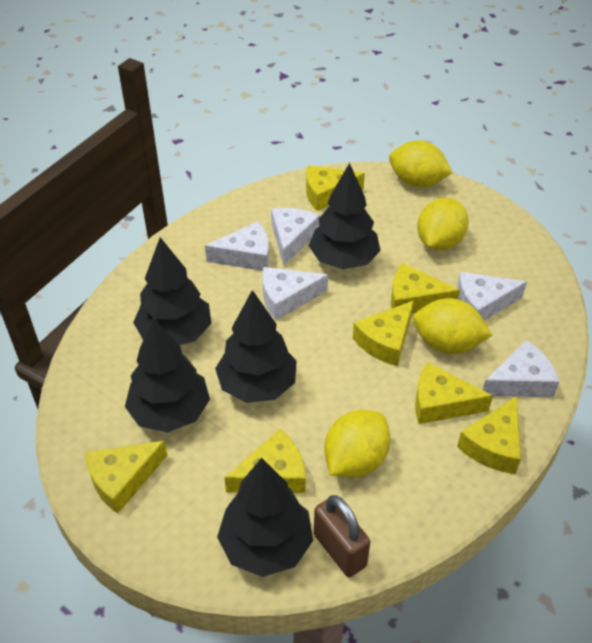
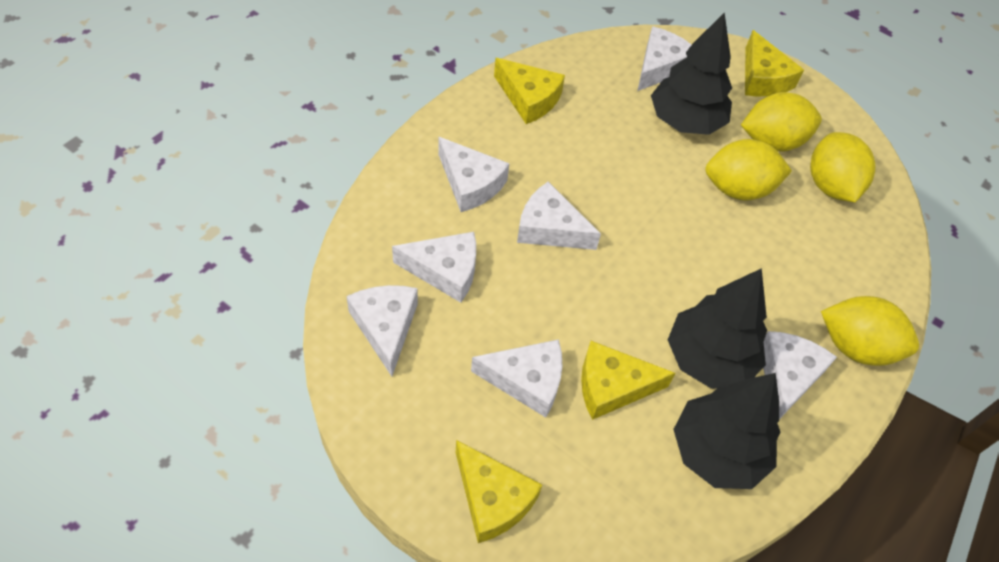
black tree: 5 -> 3
brown padlock: 1 -> 0
white cheese: 5 -> 7
yellow cheese: 7 -> 4

